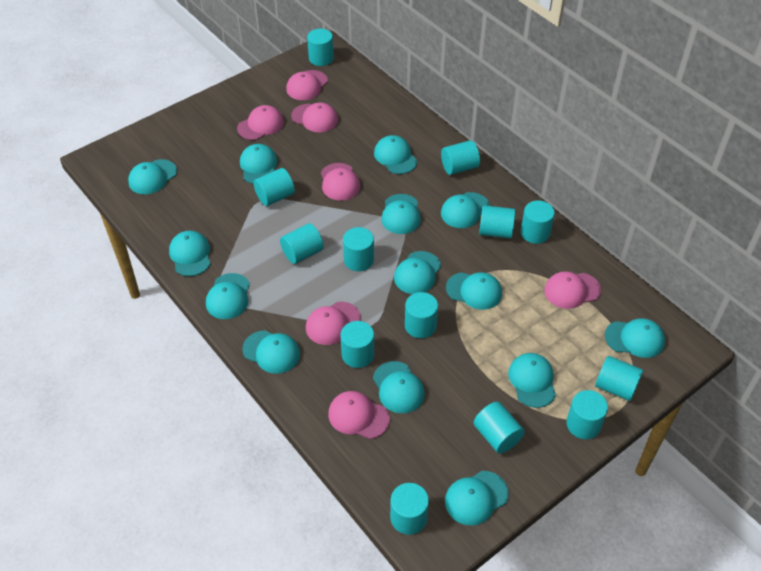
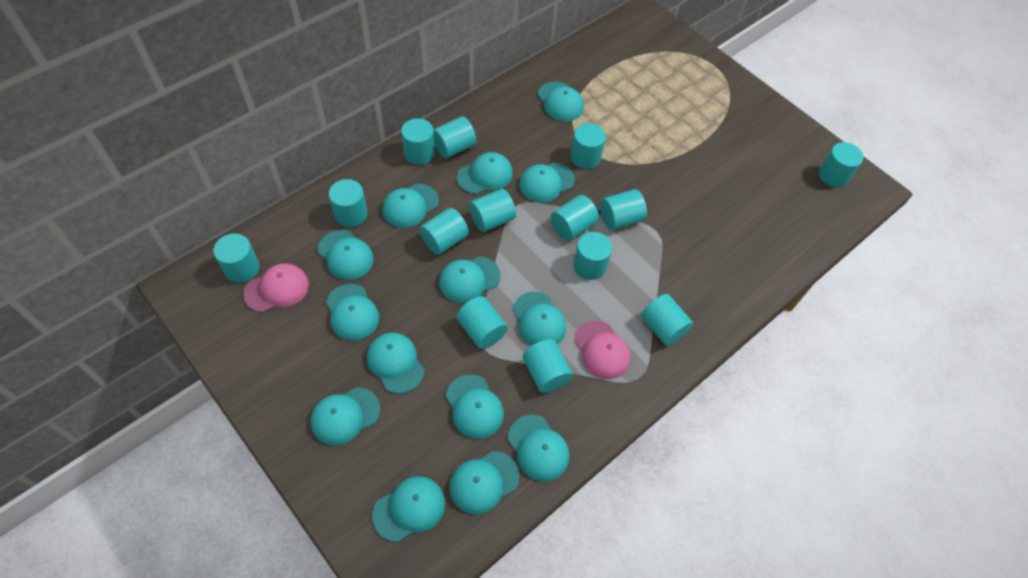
pink cap: 7 -> 2
turquoise cylinder: 13 -> 14

